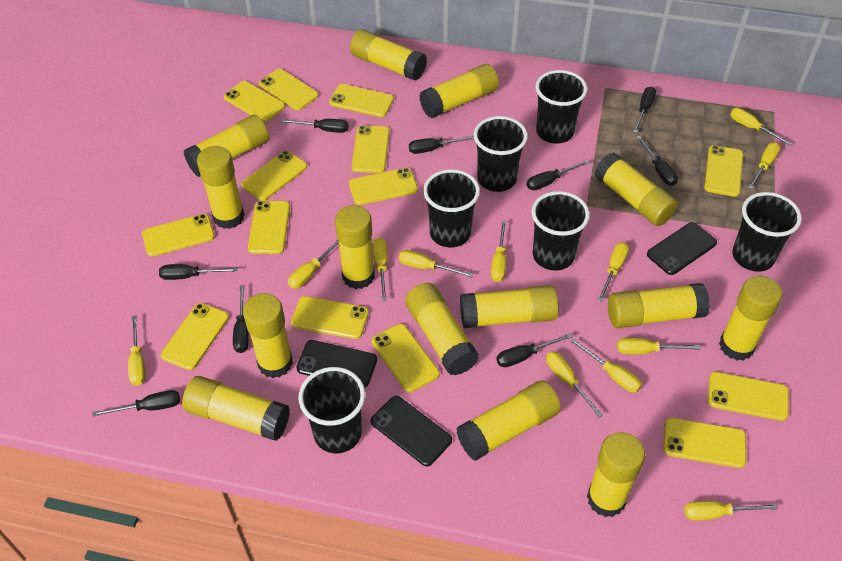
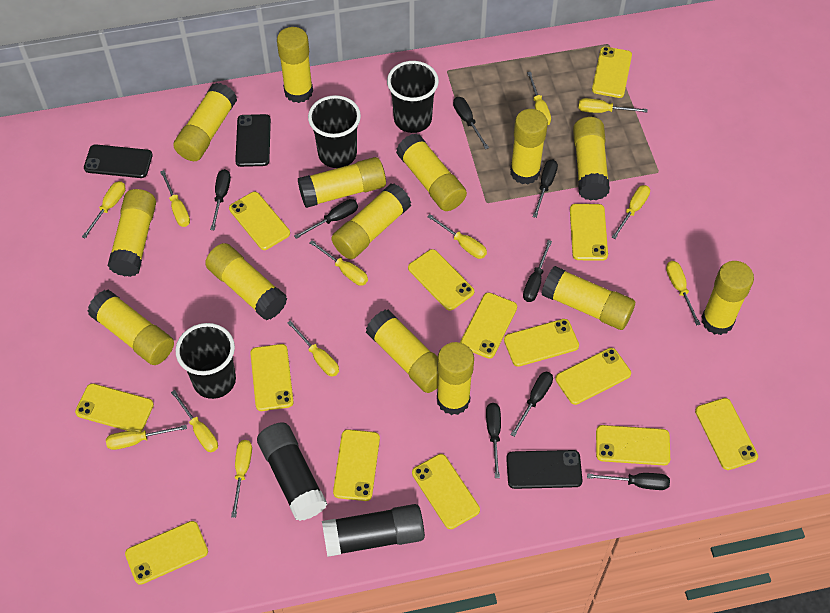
black cup: 6 -> 3
black glue stick: 0 -> 2
black screwdriver: 9 -> 8

